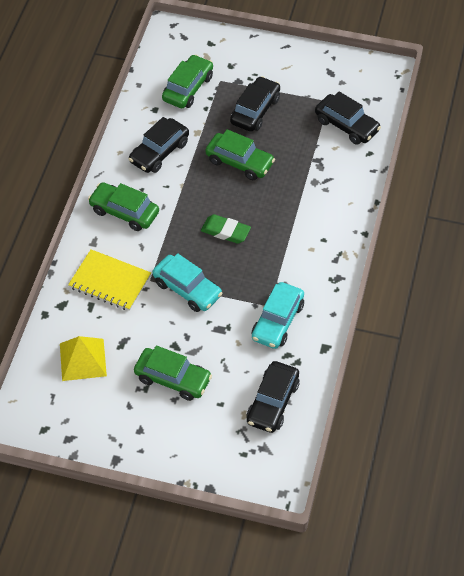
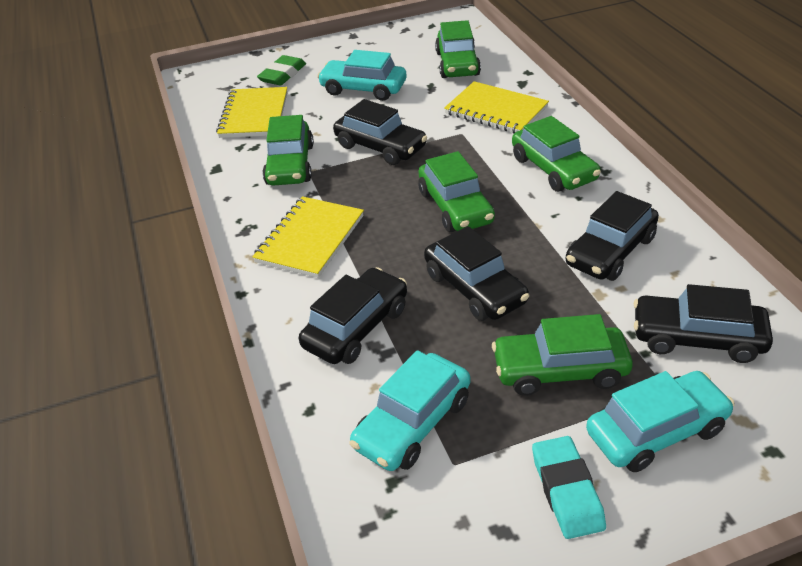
black car: 4 -> 5
green car: 4 -> 5
turquoise car: 2 -> 3
turquoise eraser: 0 -> 1
yellow notebook: 1 -> 3
yellow pyramid: 1 -> 0

